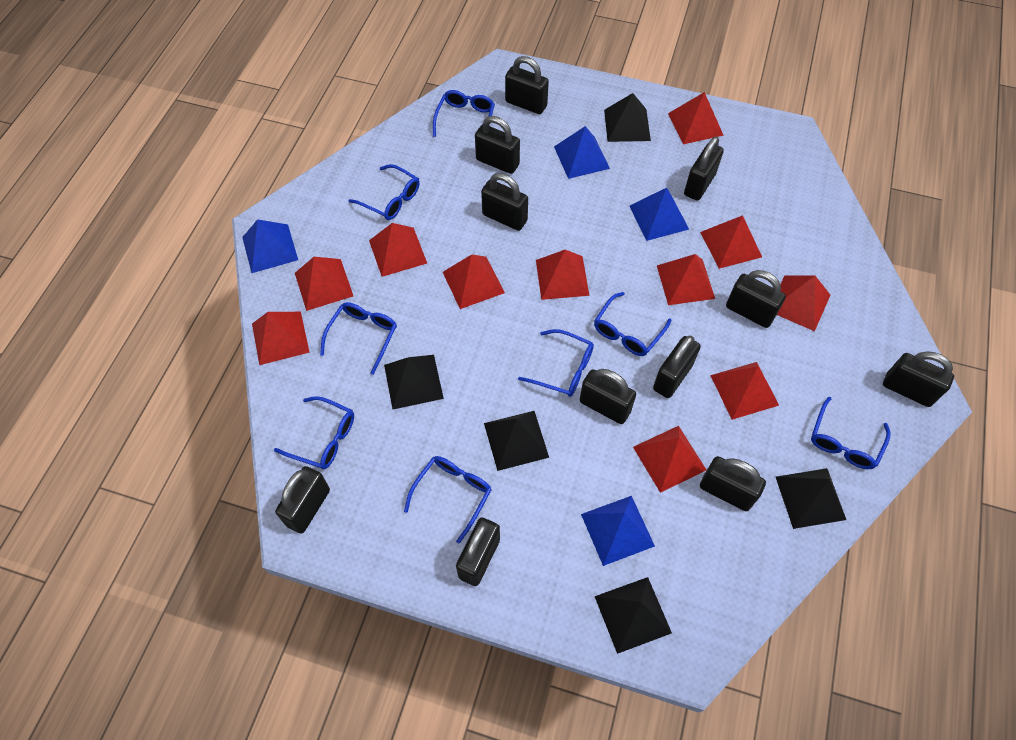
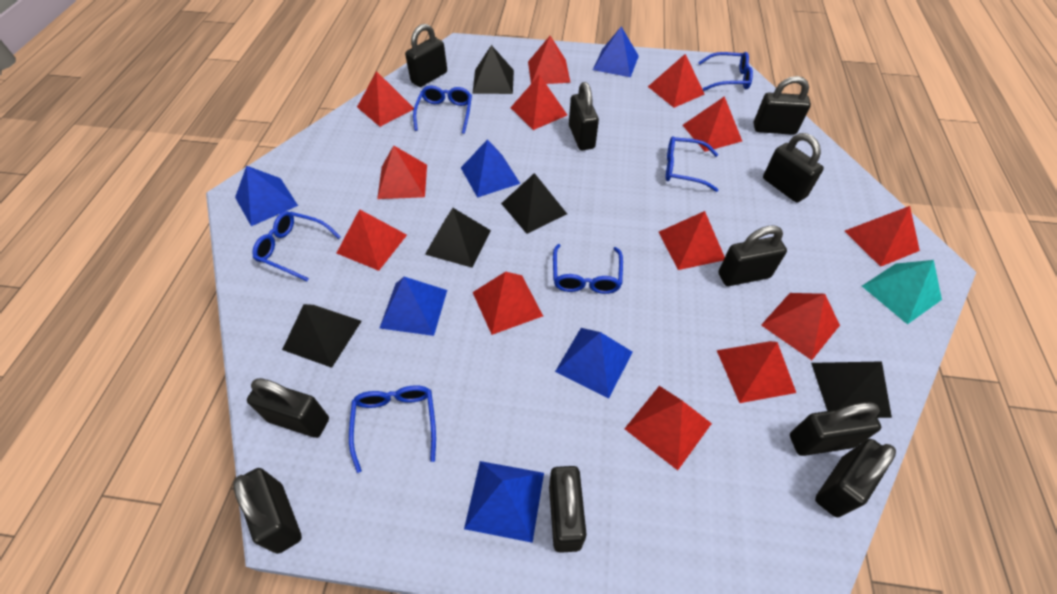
black padlock: 11 -> 10
blue glasses: 8 -> 6
blue pyramid: 4 -> 6
red pyramid: 11 -> 13
turquoise pyramid: 0 -> 1

